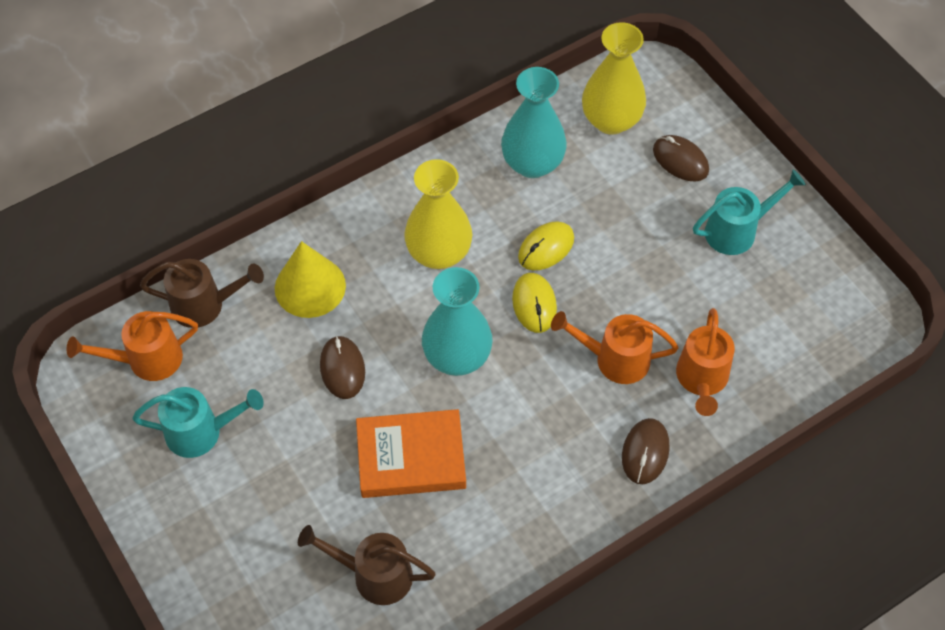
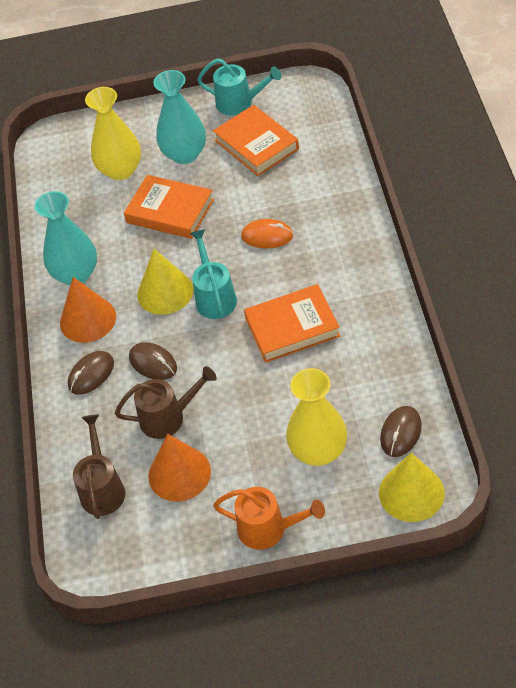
orange book: 1 -> 3
orange cone: 0 -> 2
orange mouse: 0 -> 1
orange watering can: 3 -> 1
yellow cone: 1 -> 2
yellow mouse: 2 -> 0

